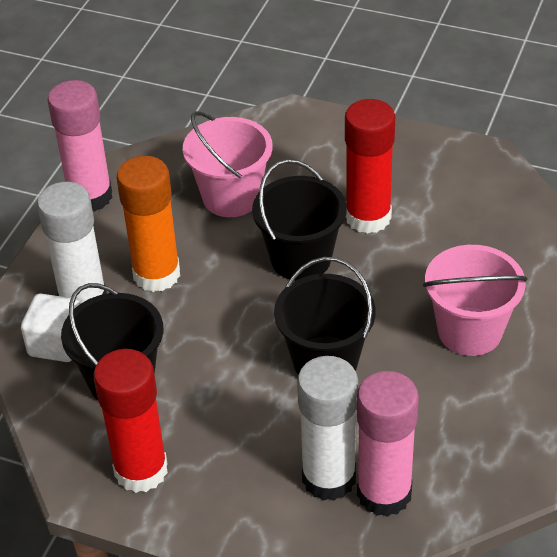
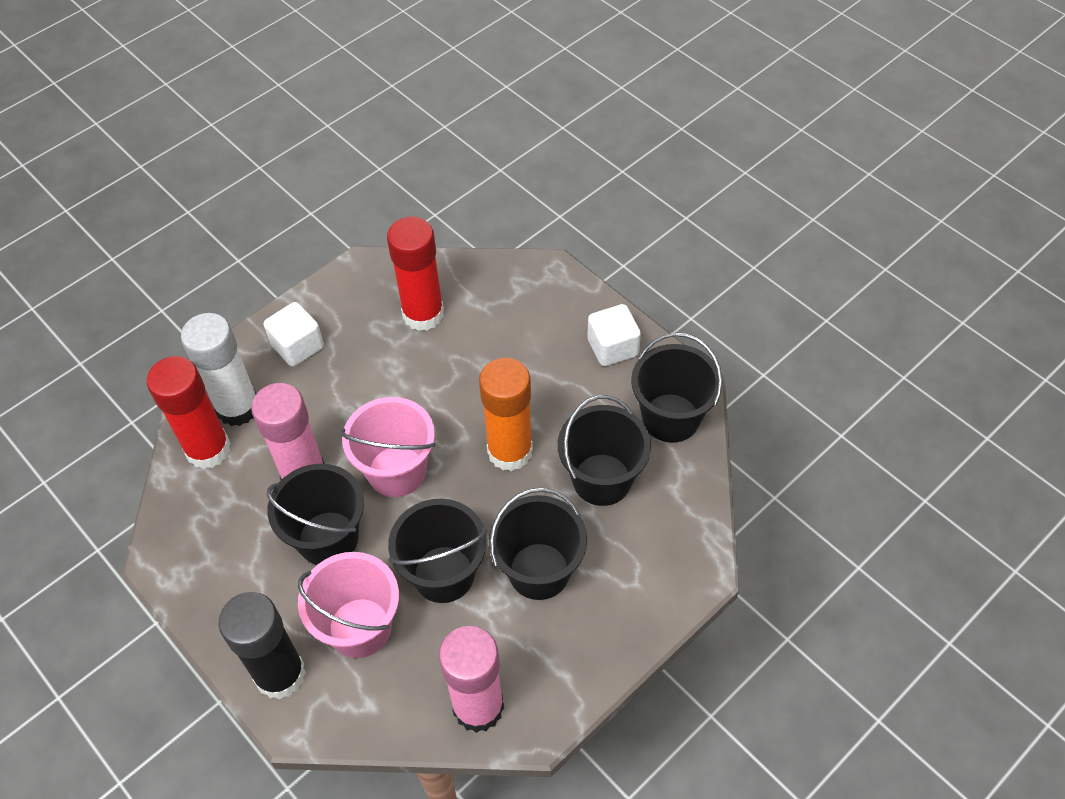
black bucket: 3 -> 5
black glue stick: 0 -> 1
white cube: 1 -> 2
white glue stick: 2 -> 1

